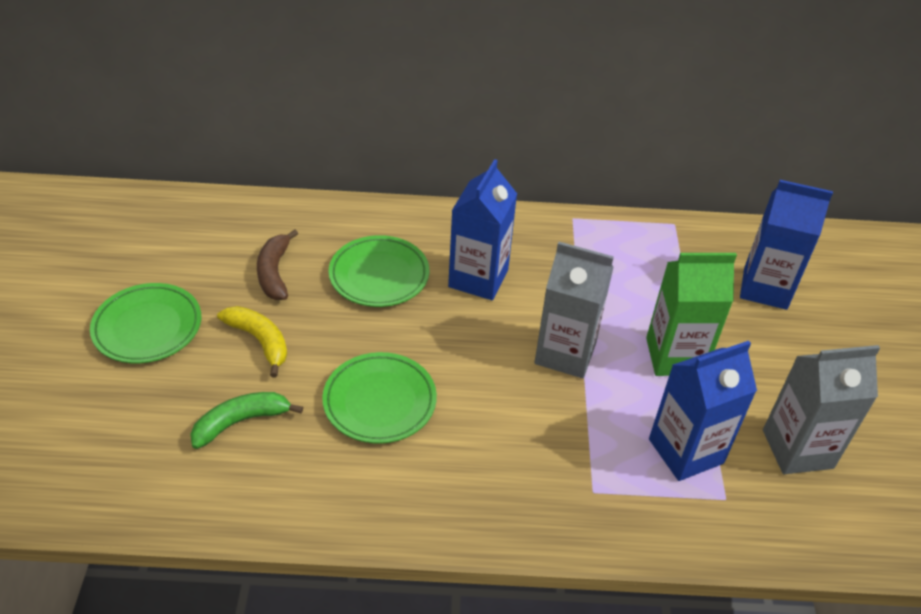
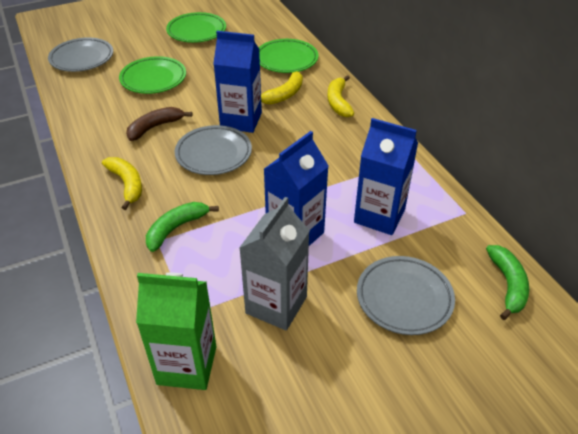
green banana: 1 -> 2
grey carton: 2 -> 1
grey plate: 0 -> 3
yellow banana: 1 -> 3

